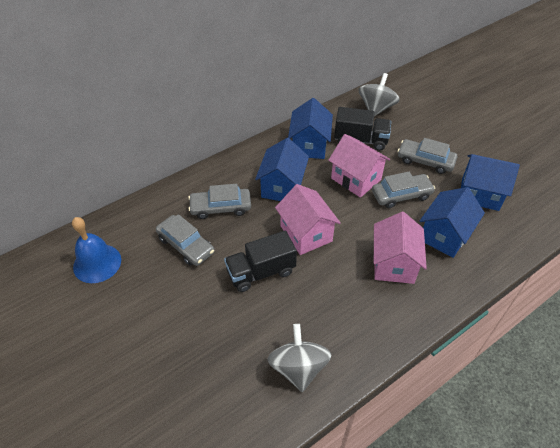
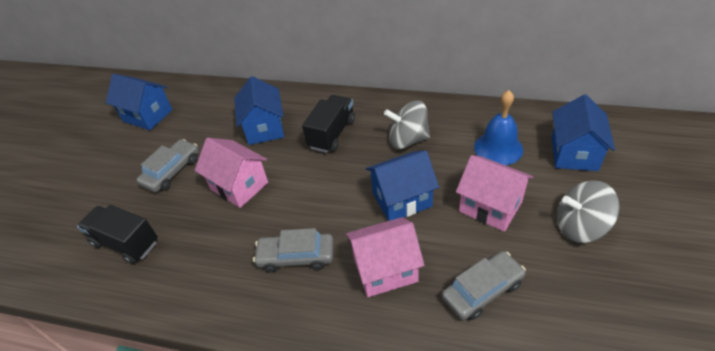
grey car: 4 -> 3

